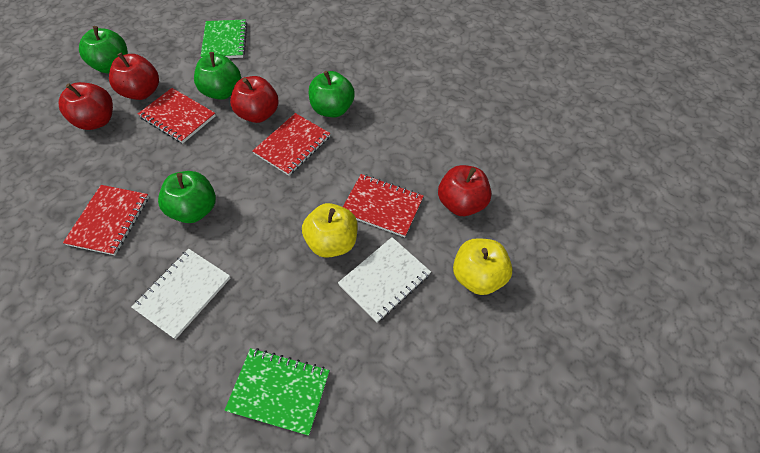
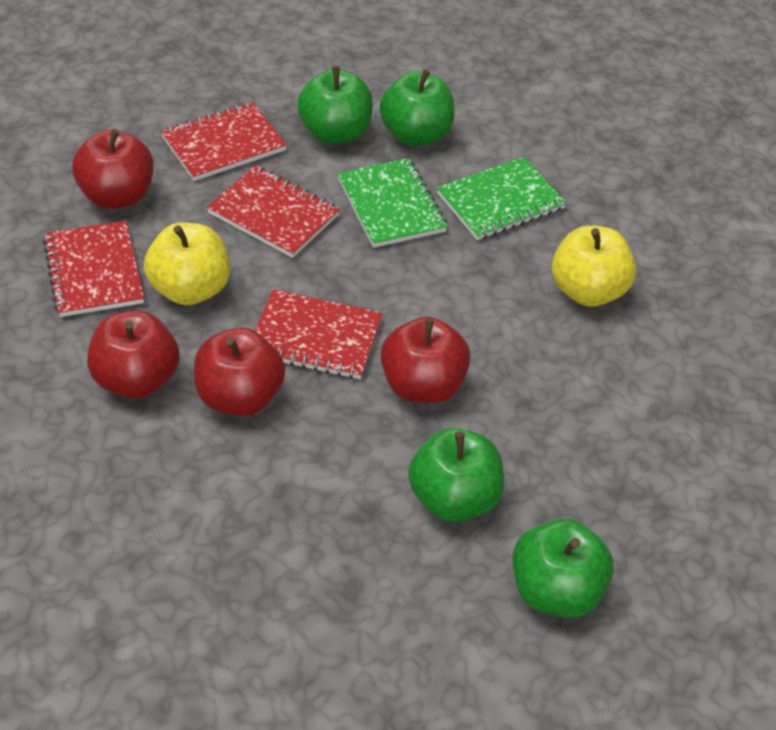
white notebook: 2 -> 0

